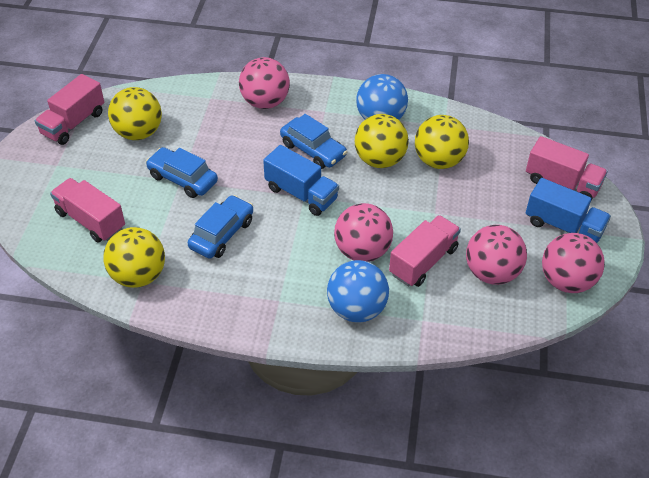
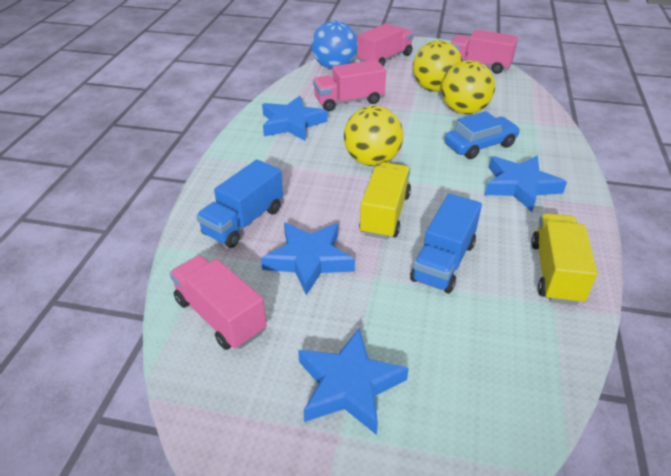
blue ball: 2 -> 1
blue car: 3 -> 1
blue star: 0 -> 4
pink ball: 4 -> 0
yellow ball: 4 -> 3
yellow truck: 0 -> 2

